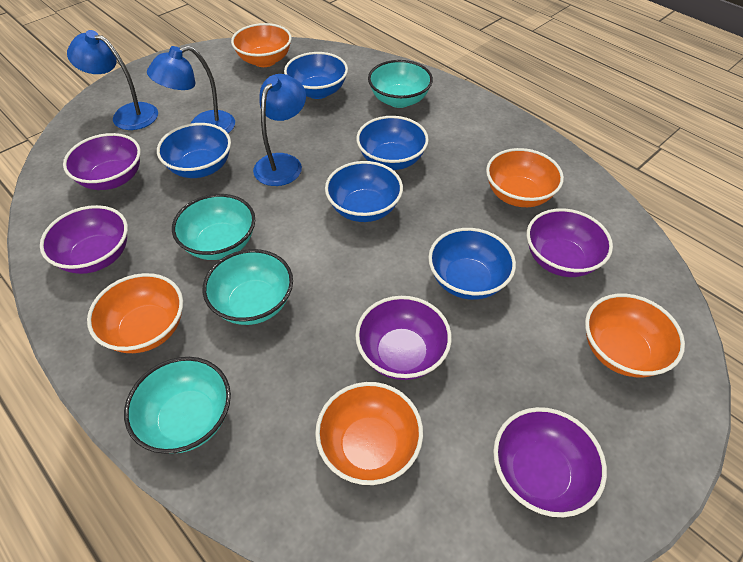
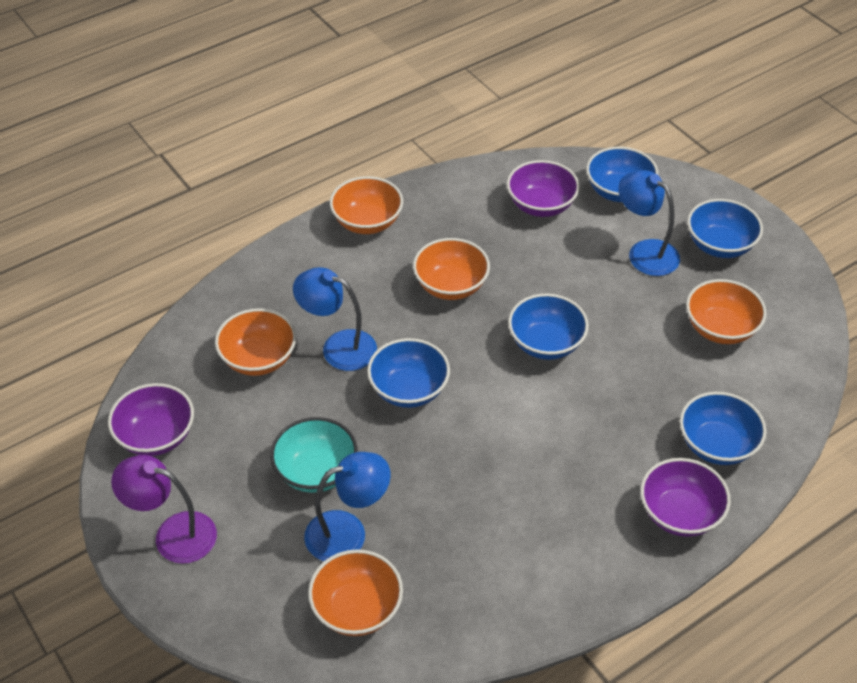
purple bowl: 5 -> 3
purple lamp: 0 -> 1
turquoise bowl: 4 -> 1

